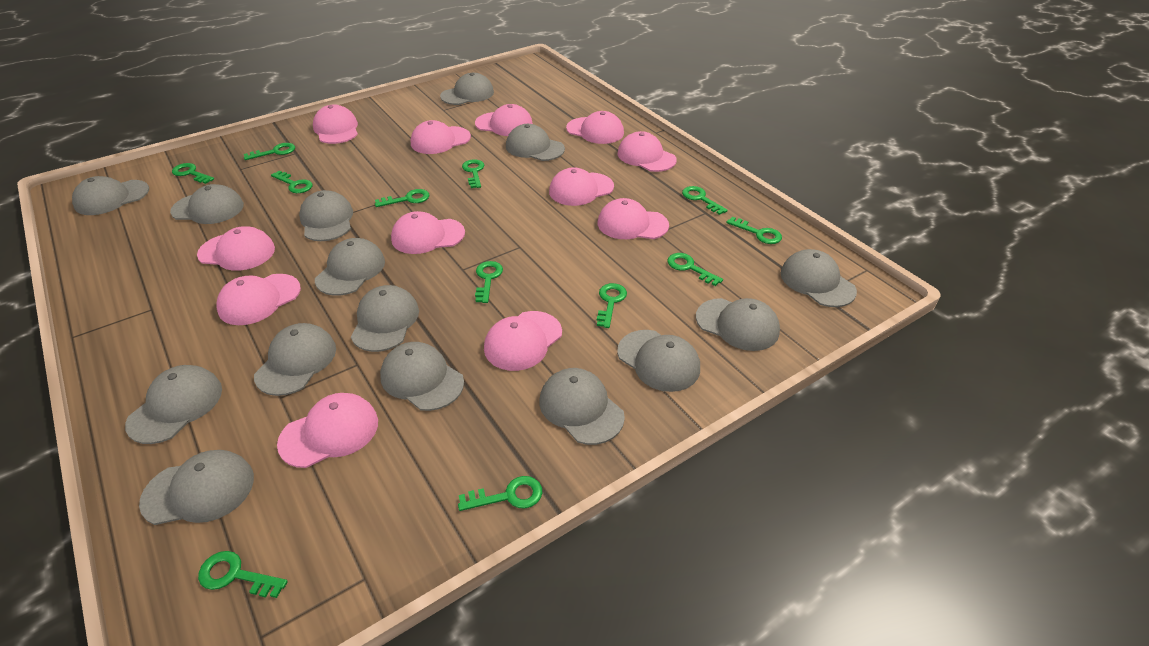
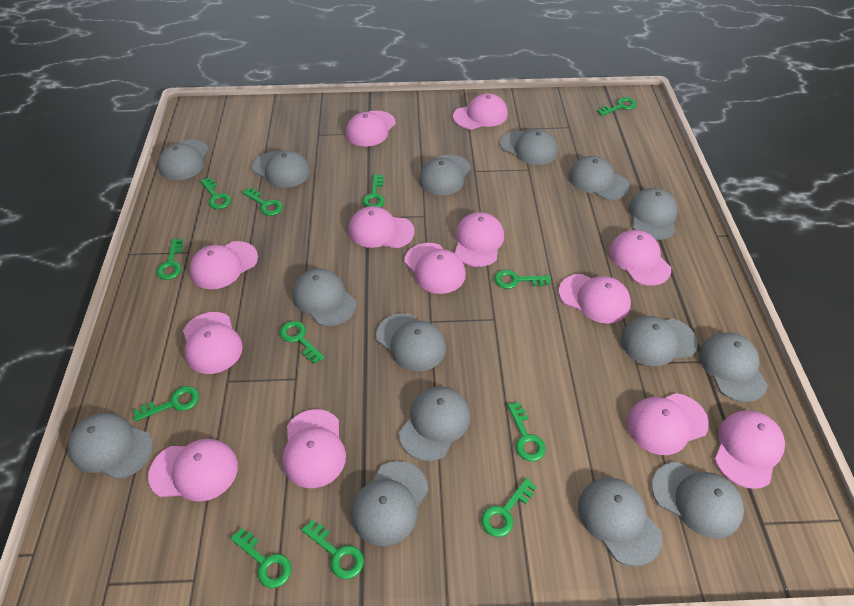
pink cap: 12 -> 13

